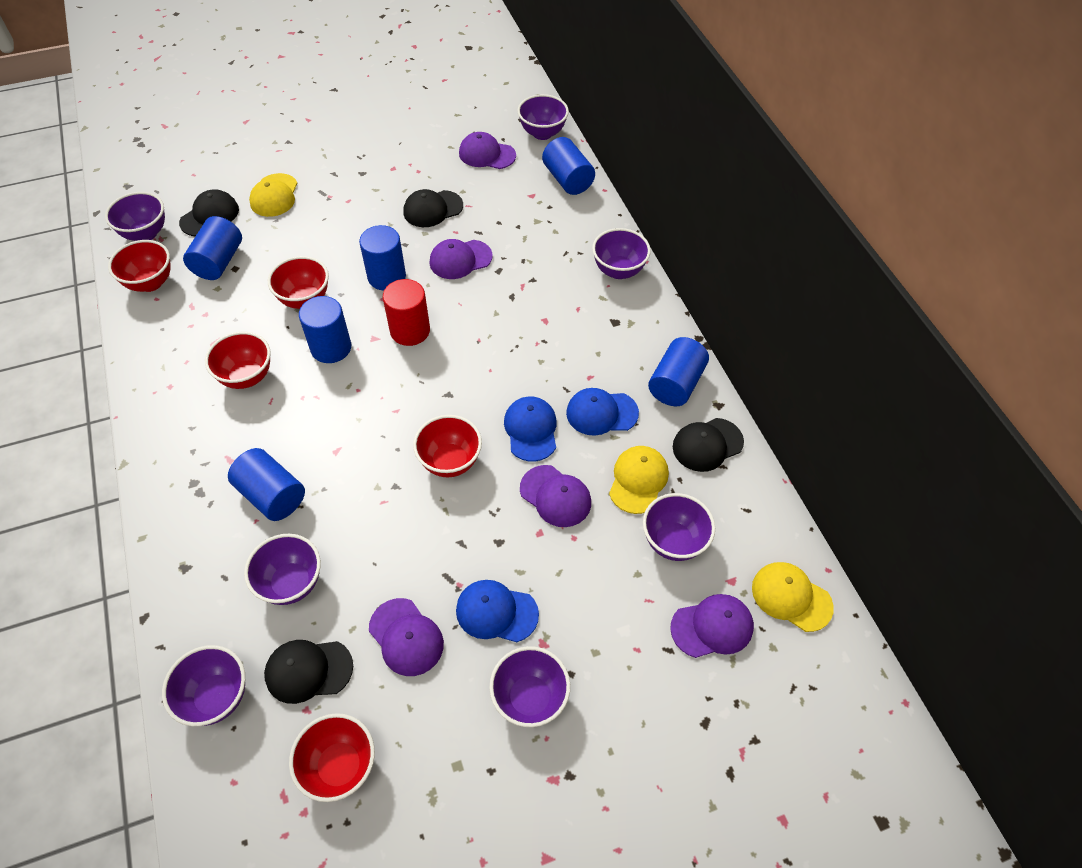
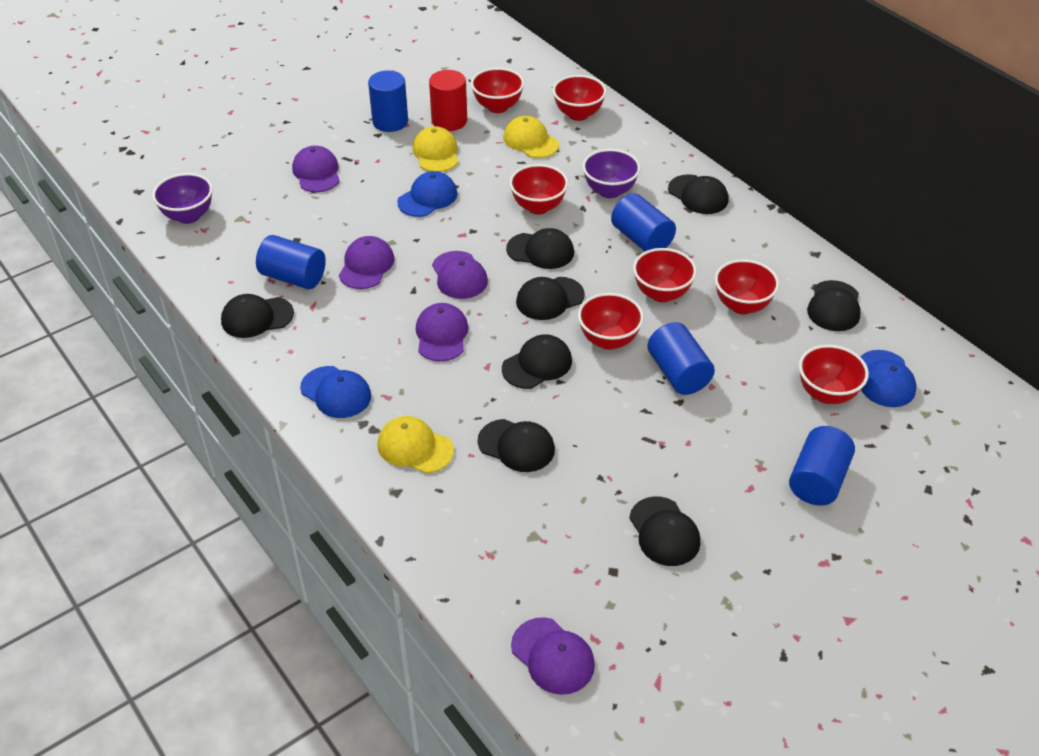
black cap: 4 -> 8
blue cylinder: 6 -> 5
purple bowl: 7 -> 2
red bowl: 5 -> 7

